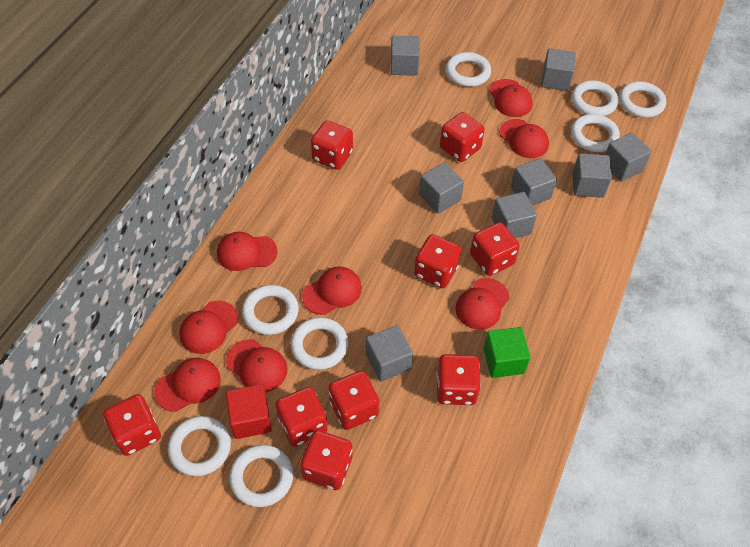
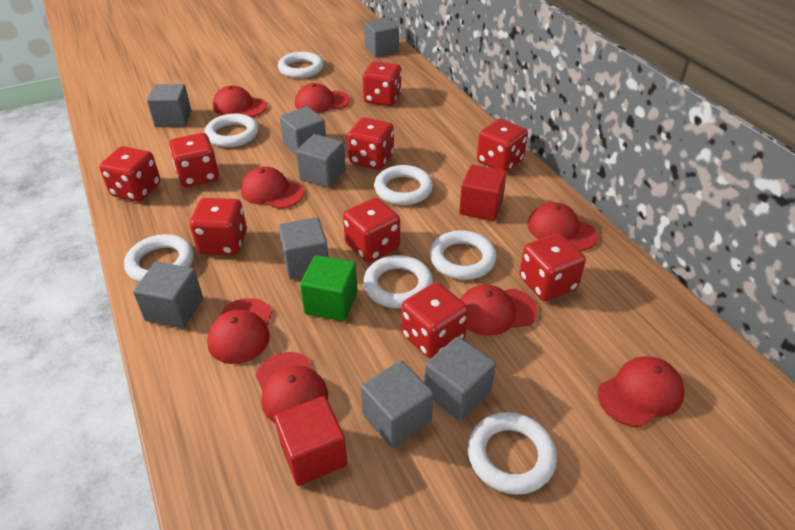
red cube: 1 -> 2
white ring: 8 -> 7

